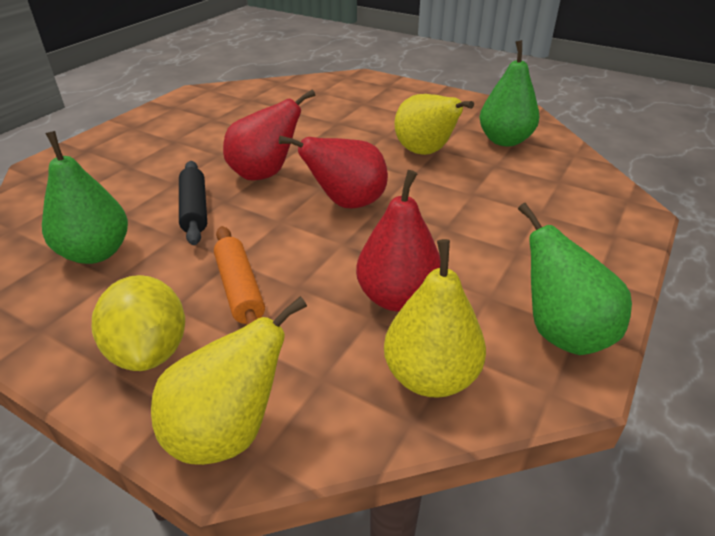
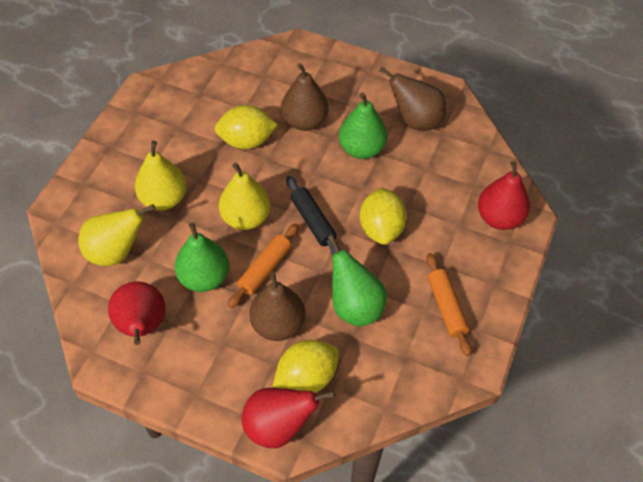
brown pear: 0 -> 3
orange rolling pin: 1 -> 2
yellow lemon: 1 -> 3

